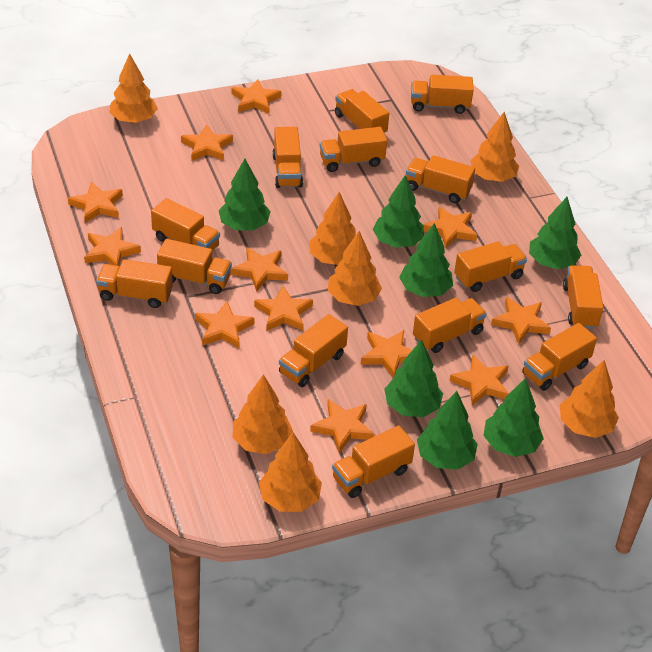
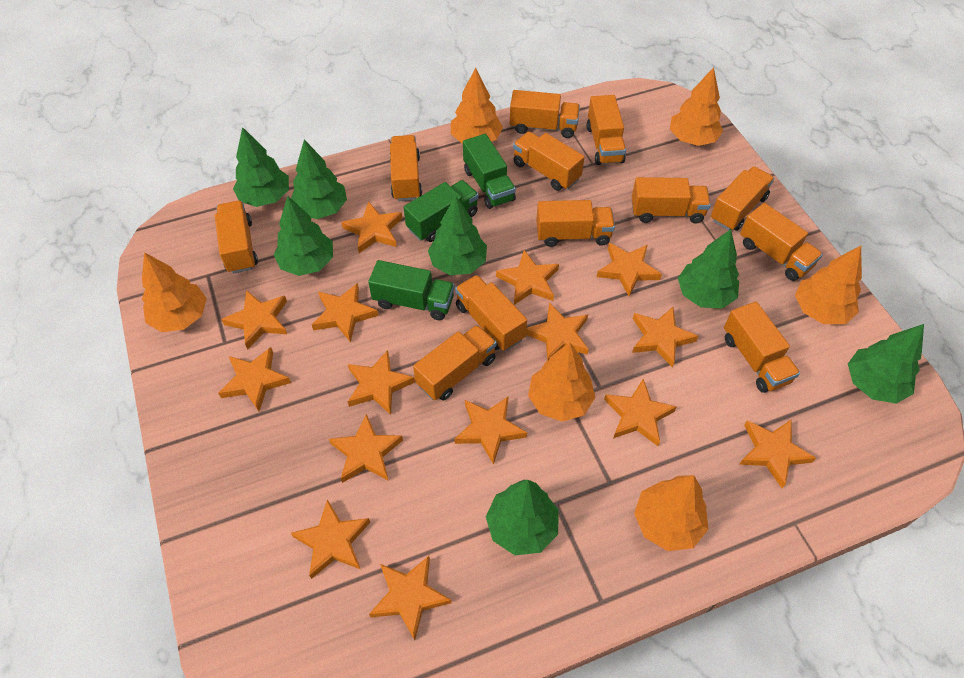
green truck: 0 -> 3
orange star: 12 -> 15
orange tree: 7 -> 6
orange truck: 14 -> 12

